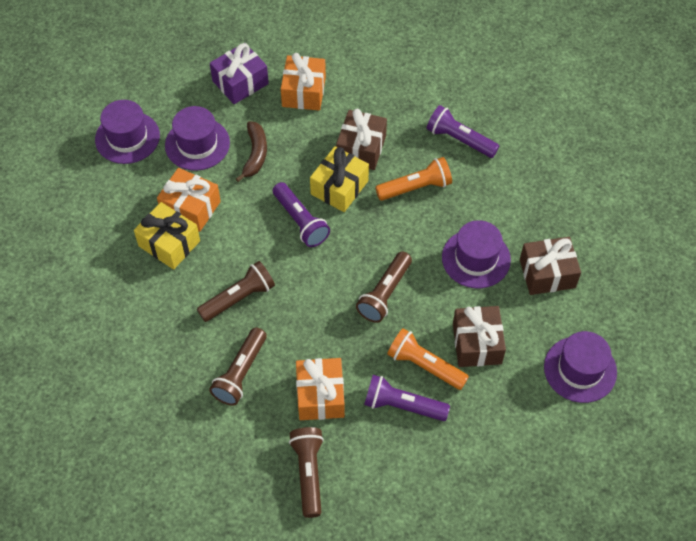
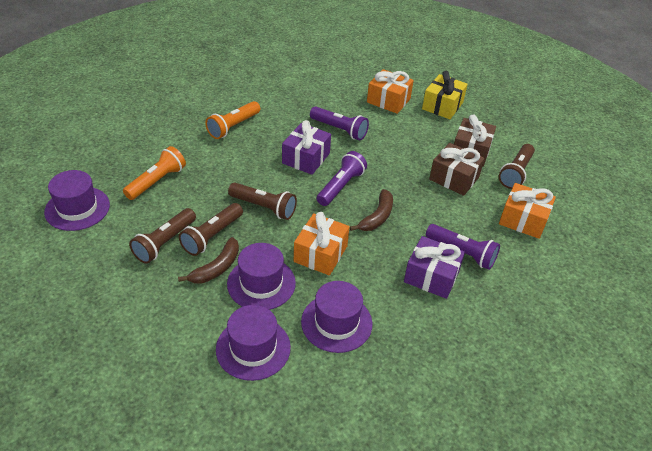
brown banana: 1 -> 2
brown gift: 3 -> 2
purple gift: 1 -> 2
yellow gift: 2 -> 1

